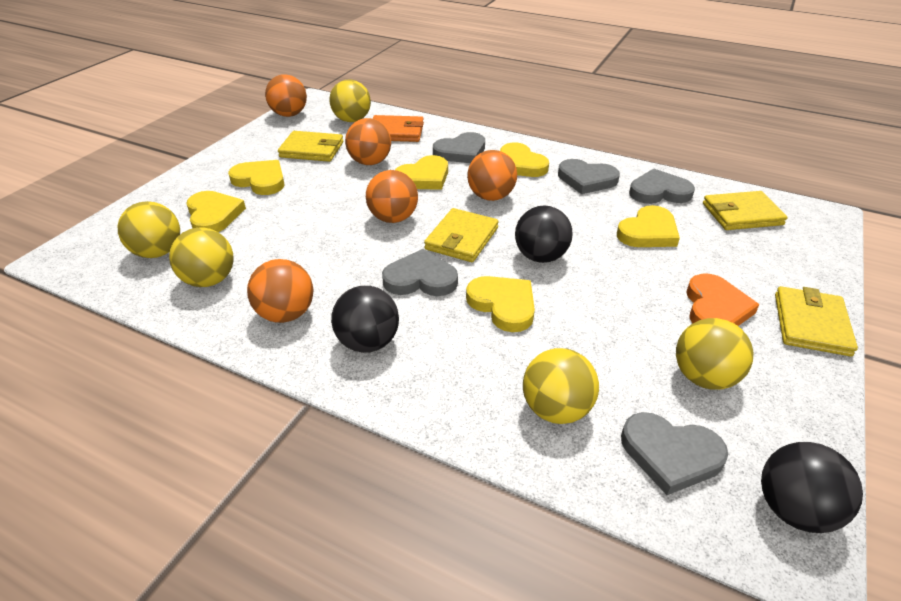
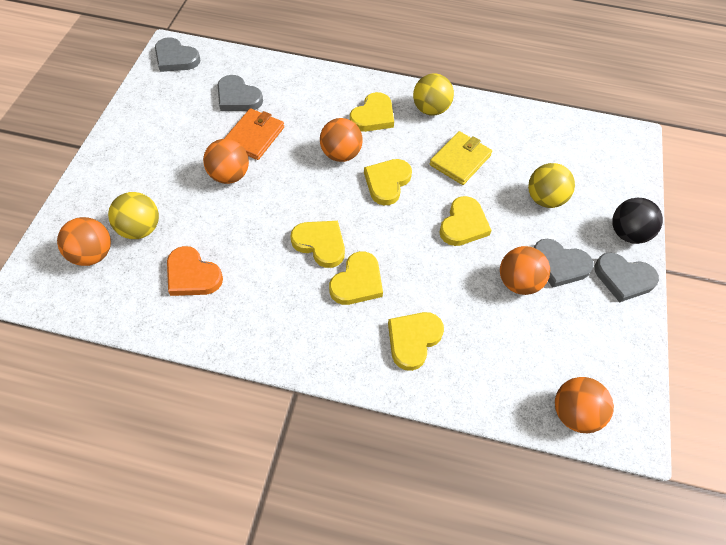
black ball: 3 -> 1
grey heart: 5 -> 4
yellow ball: 5 -> 3
yellow wallet: 4 -> 1

